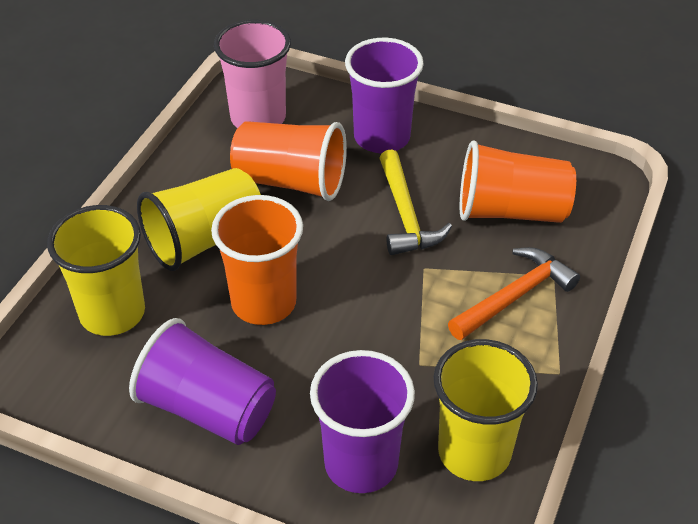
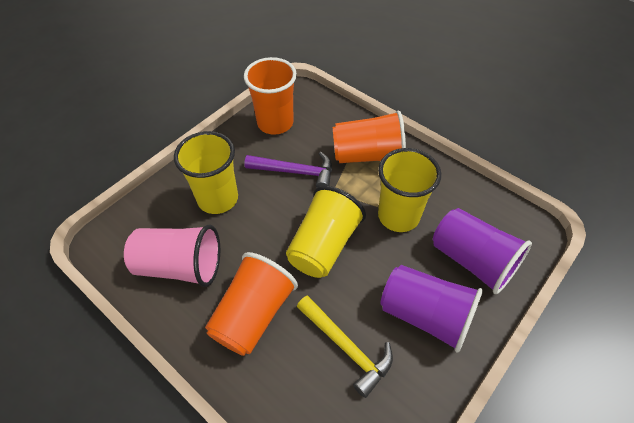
orange hammer: 1 -> 0
purple cup: 3 -> 2
purple hammer: 0 -> 1

